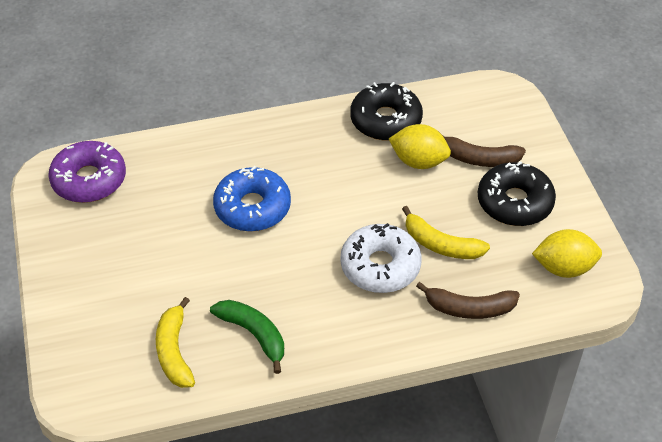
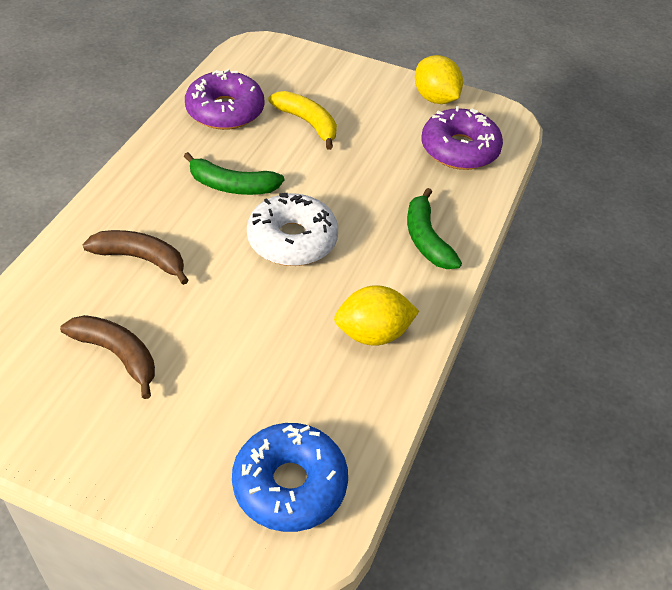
black donut: 2 -> 0
green banana: 1 -> 2
purple donut: 1 -> 2
yellow banana: 2 -> 1

